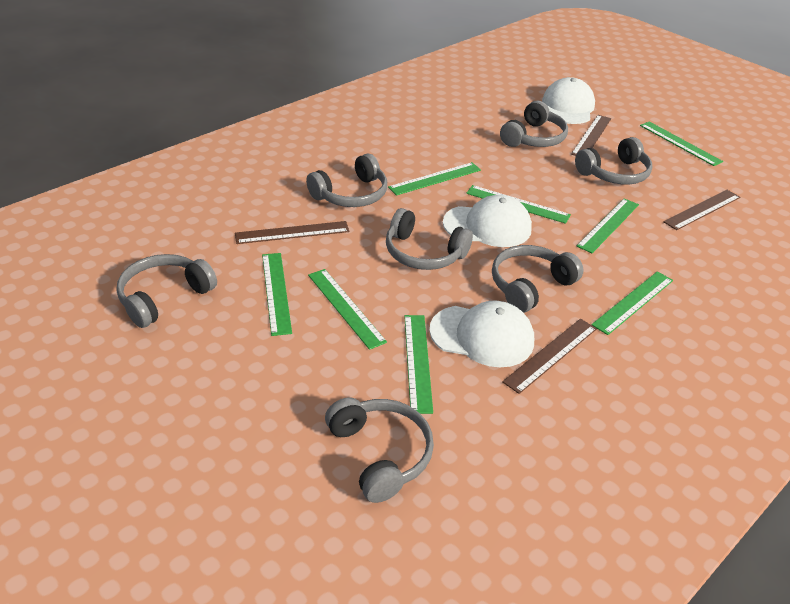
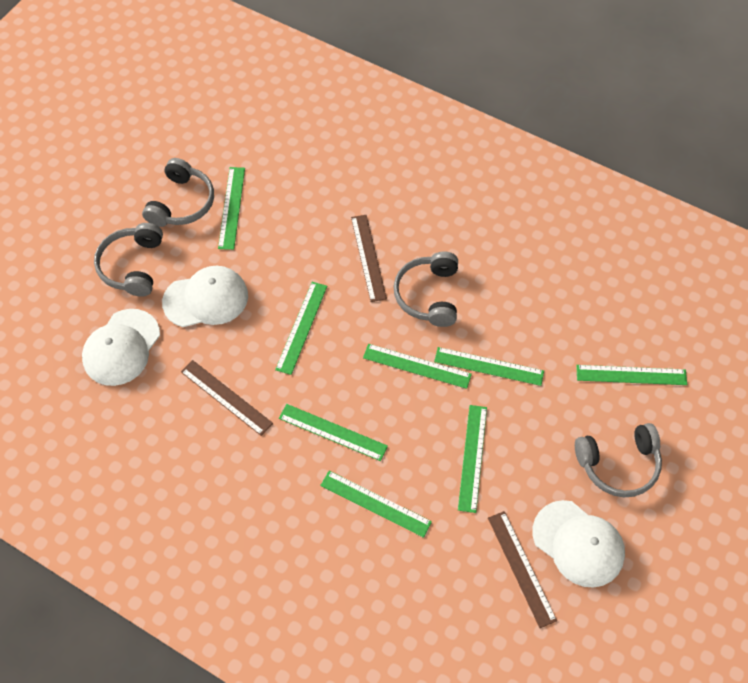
brown ruler: 4 -> 3
grey headphones: 7 -> 4

